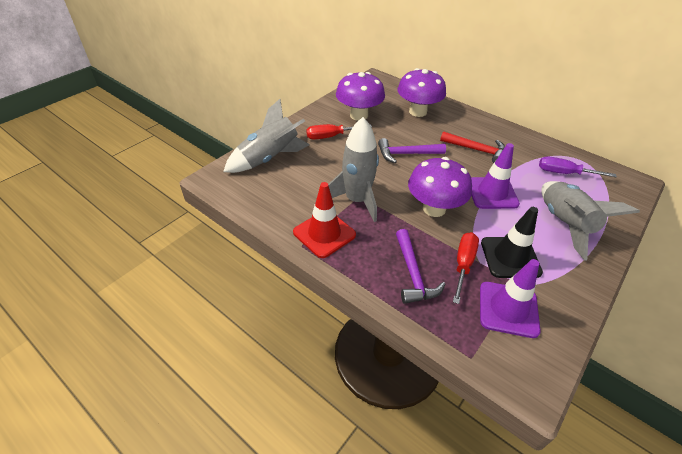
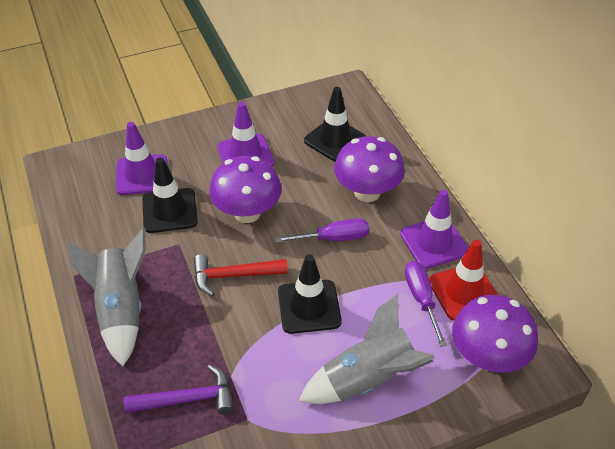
black traffic cone: 1 -> 3
grey rocket: 3 -> 2
purple hammer: 2 -> 1
purple screwdriver: 1 -> 2
purple traffic cone: 2 -> 3
red screwdriver: 2 -> 0

